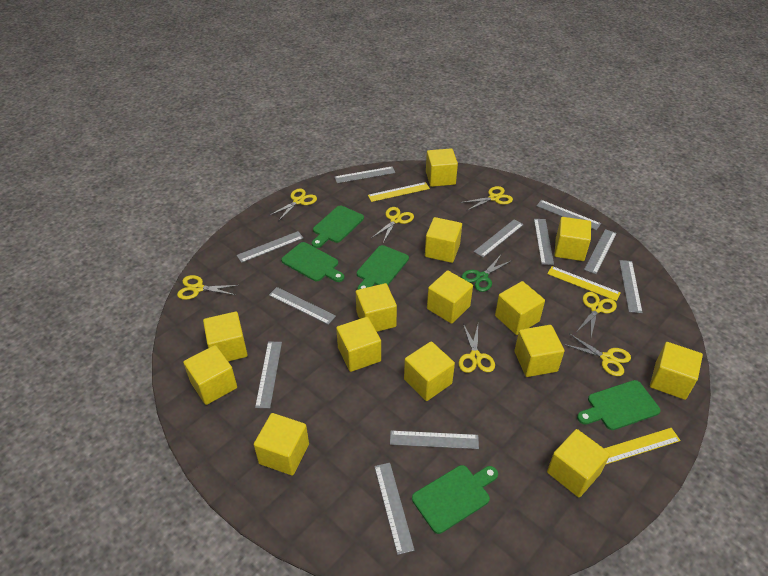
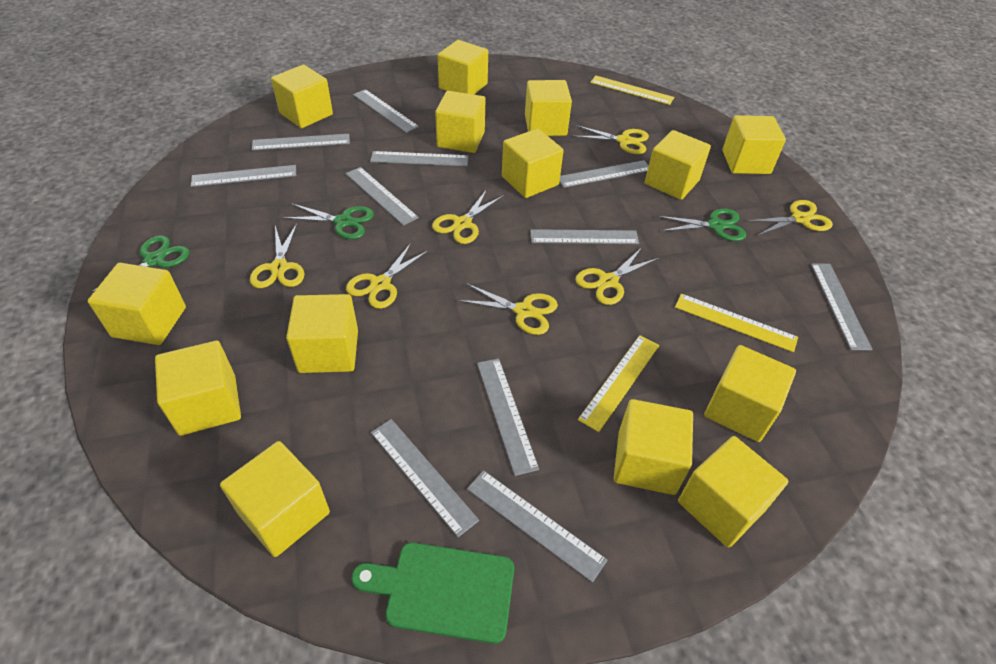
green cutting board: 5 -> 1
green scissors: 1 -> 3

